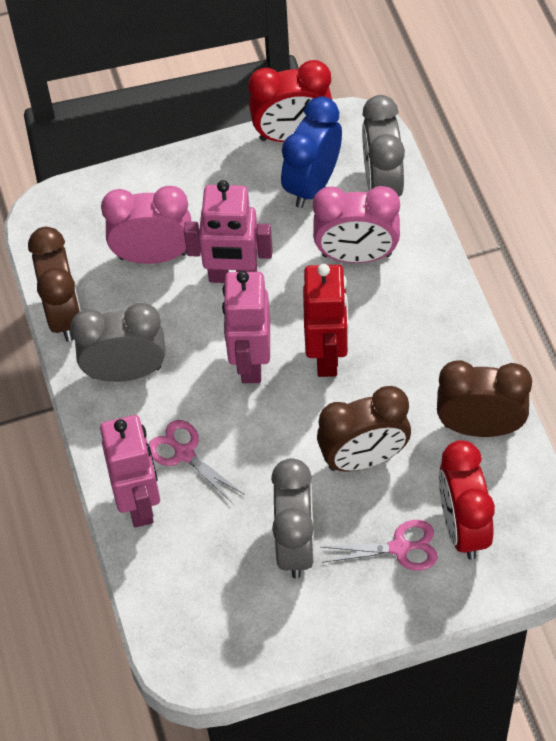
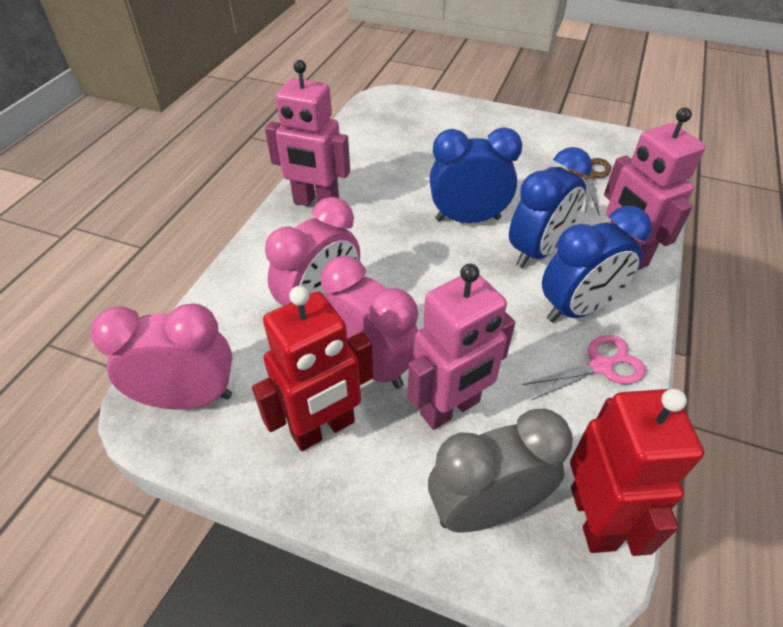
blue clock: 1 -> 3
brown clock: 3 -> 0
brown scissors: 0 -> 1
grey clock: 3 -> 1
pink clock: 2 -> 3
pink scissors: 2 -> 1
red clock: 2 -> 0
red robot: 1 -> 2

